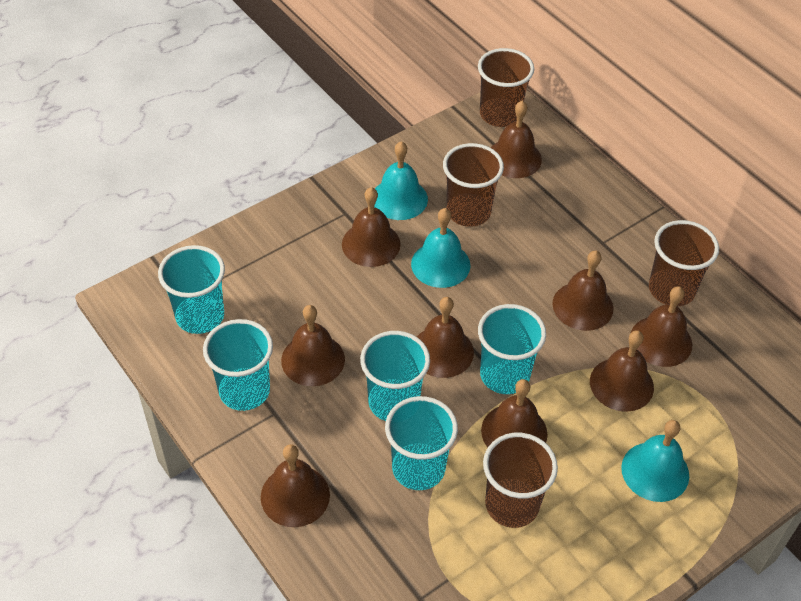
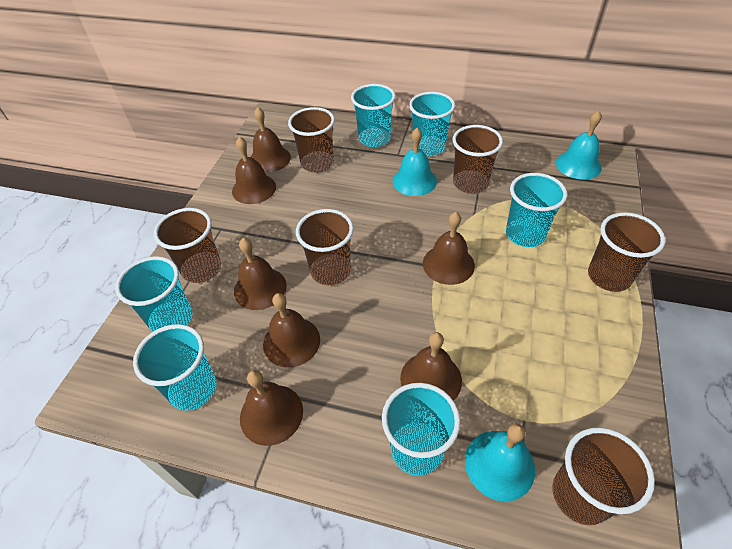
brown bell: 9 -> 7
brown cup: 4 -> 6
turquoise cup: 5 -> 6

